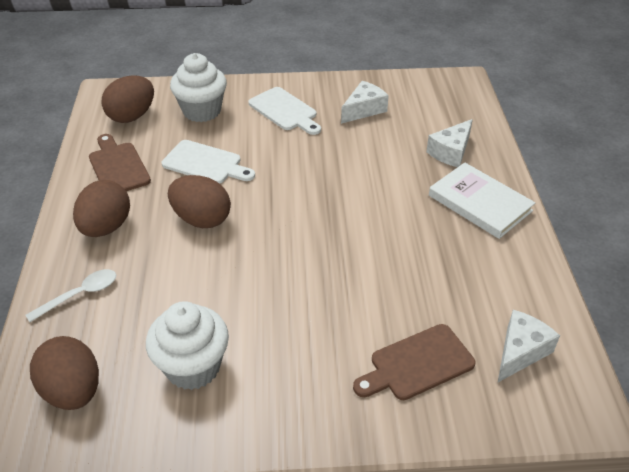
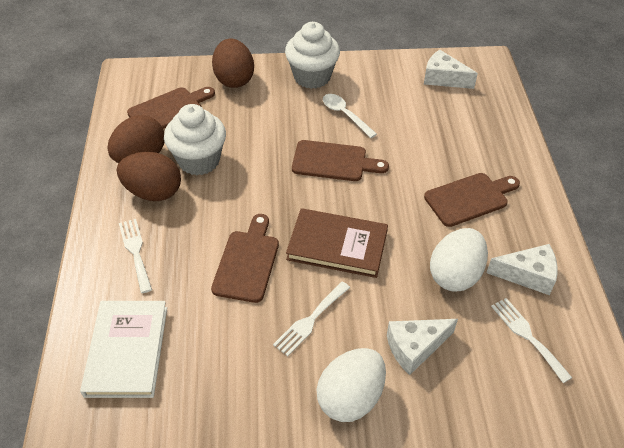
brown book: 0 -> 1
brown cutting board: 2 -> 4
brown egg: 4 -> 3
white cutting board: 2 -> 0
white egg: 0 -> 2
white fork: 0 -> 3

